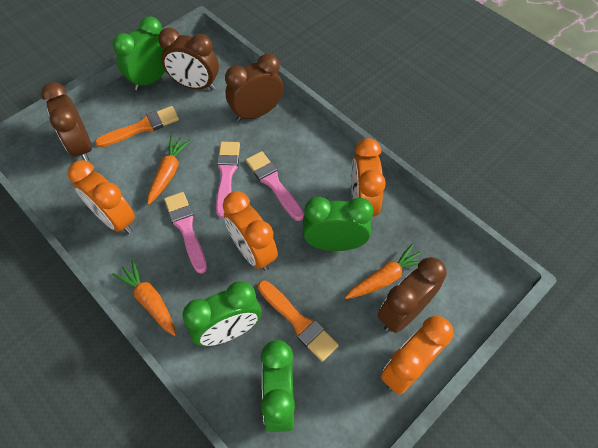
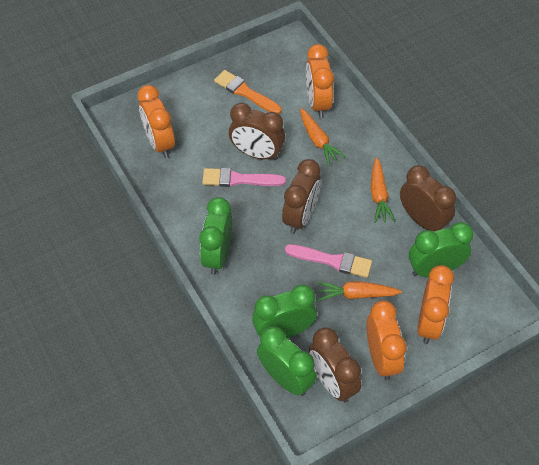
orange brush: 2 -> 1
pink brush: 3 -> 2

